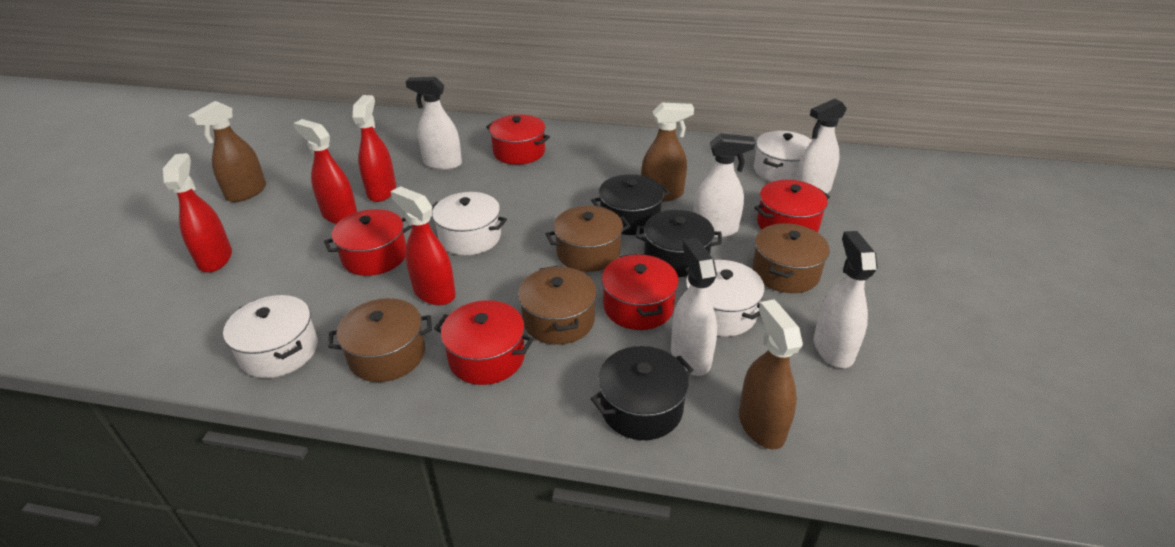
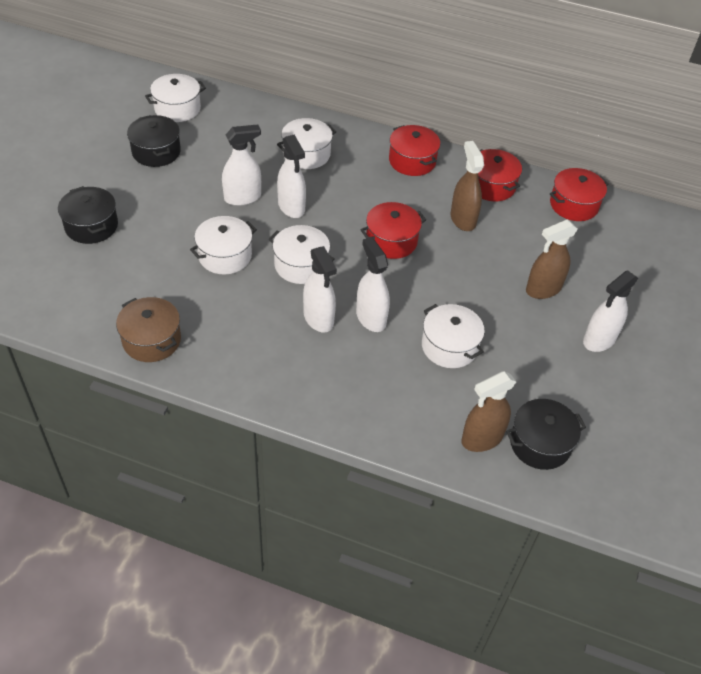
brown pot: 4 -> 1
red pot: 5 -> 4
red spray bottle: 4 -> 0
white pot: 4 -> 5

